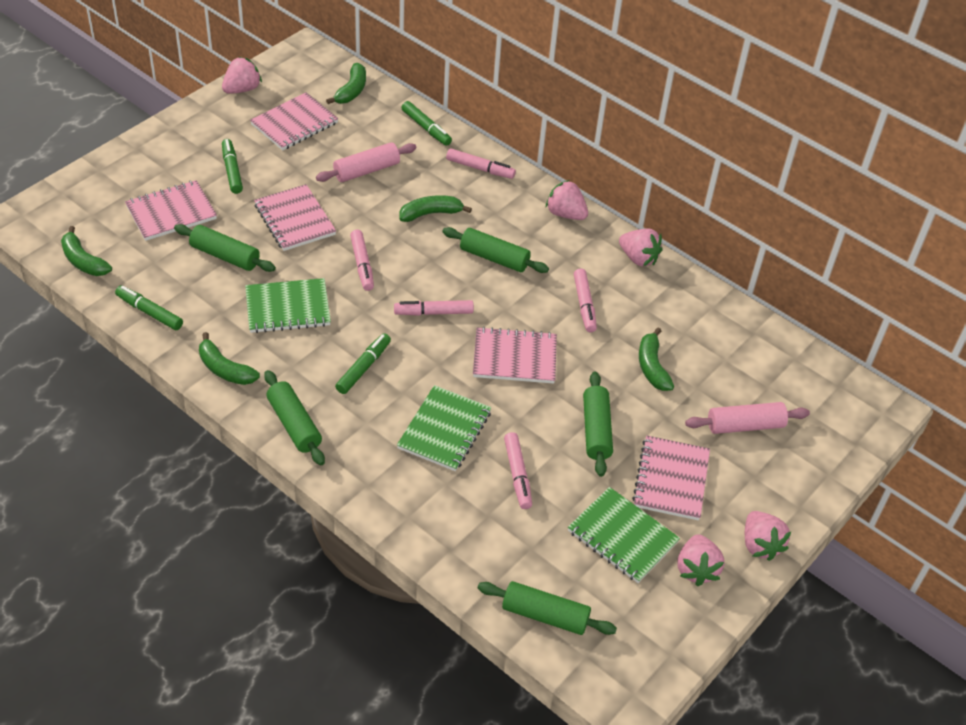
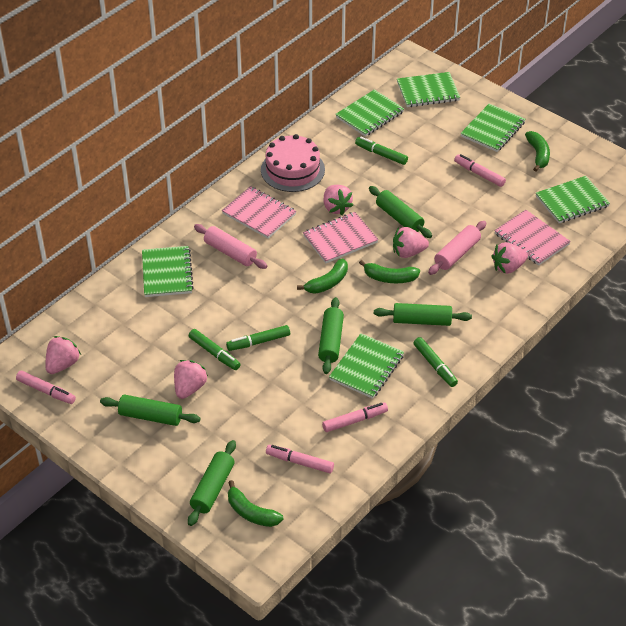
green banana: 5 -> 4
green notebook: 3 -> 6
pink cake: 0 -> 1
pink marker: 5 -> 4
pink notebook: 5 -> 3

